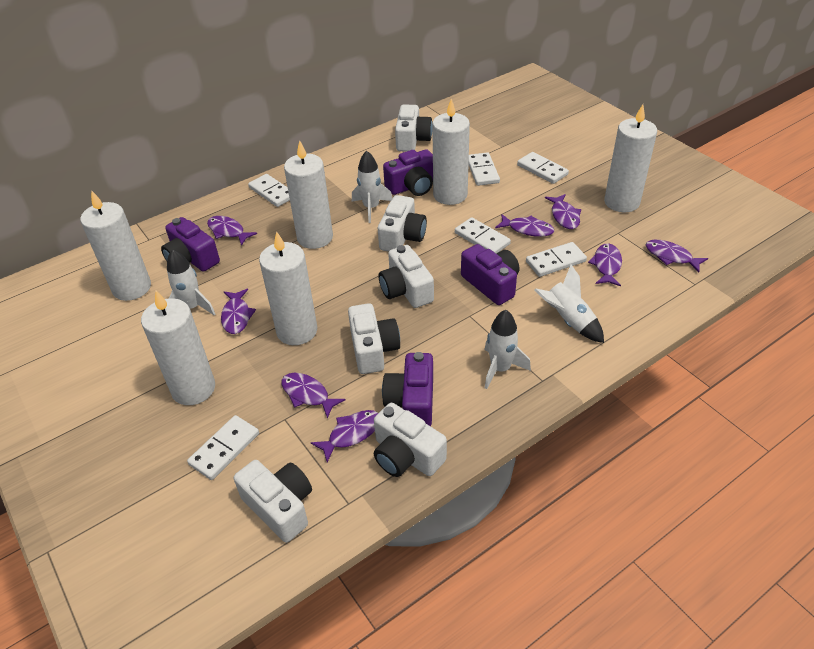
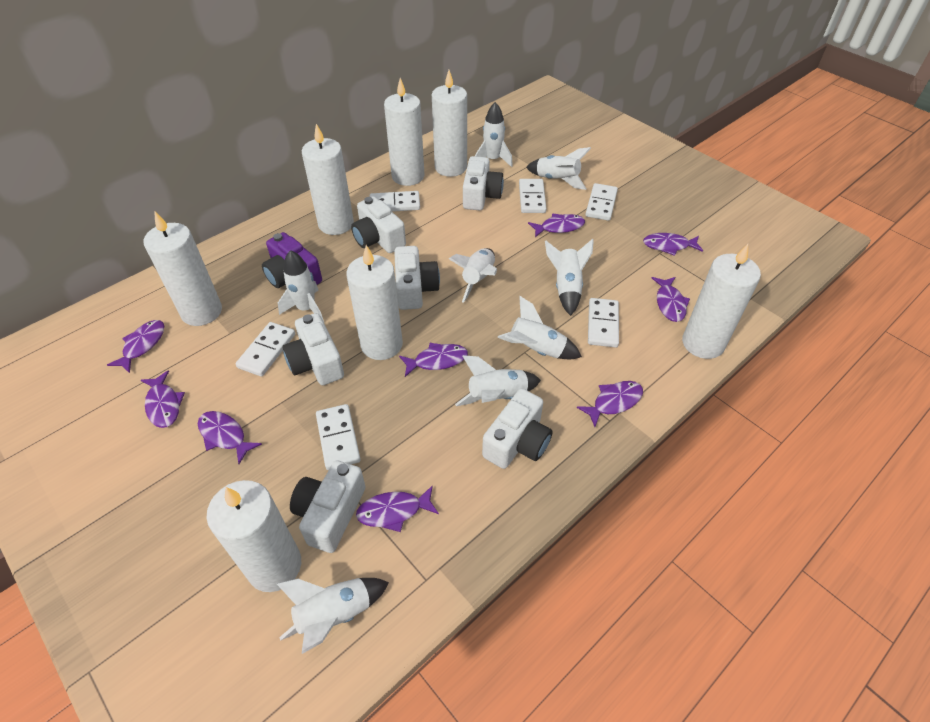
purple camera: 4 -> 1
purple fish: 8 -> 9
white candle: 6 -> 7
white rocket: 4 -> 8

